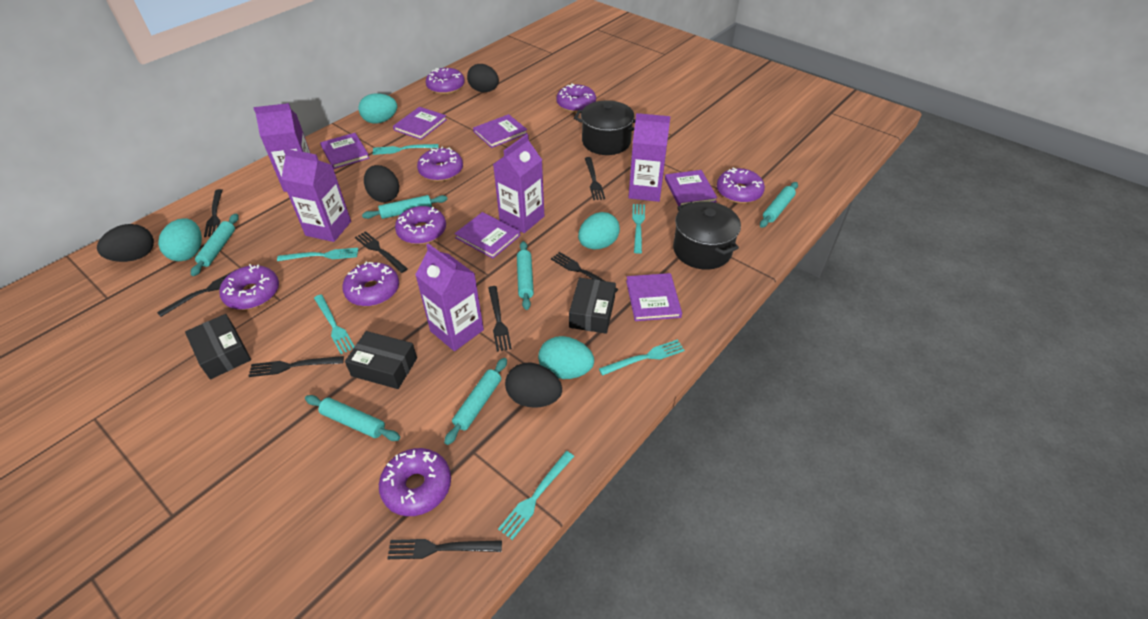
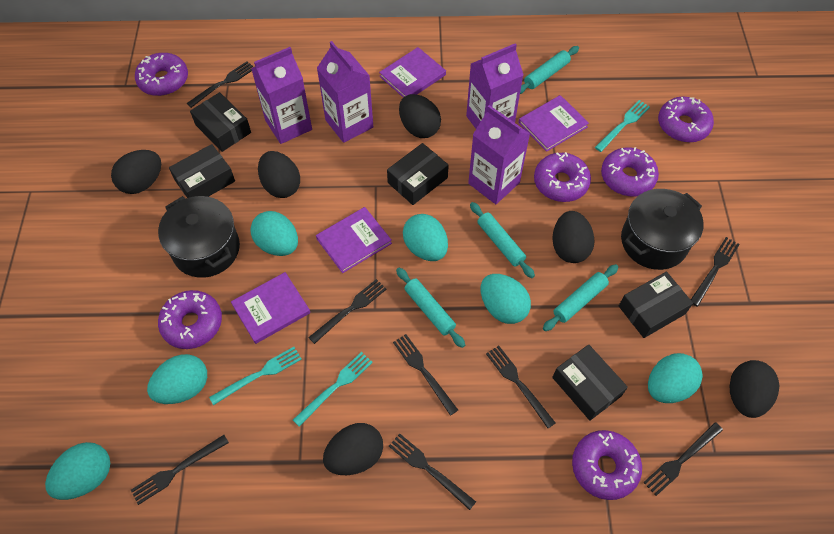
black box: 3 -> 5
black egg: 4 -> 6
purple book: 6 -> 4
purple carton: 5 -> 4
purple donut: 8 -> 6
turquoise egg: 4 -> 6
turquoise fork: 6 -> 3
turquoise rolling pin: 6 -> 4

